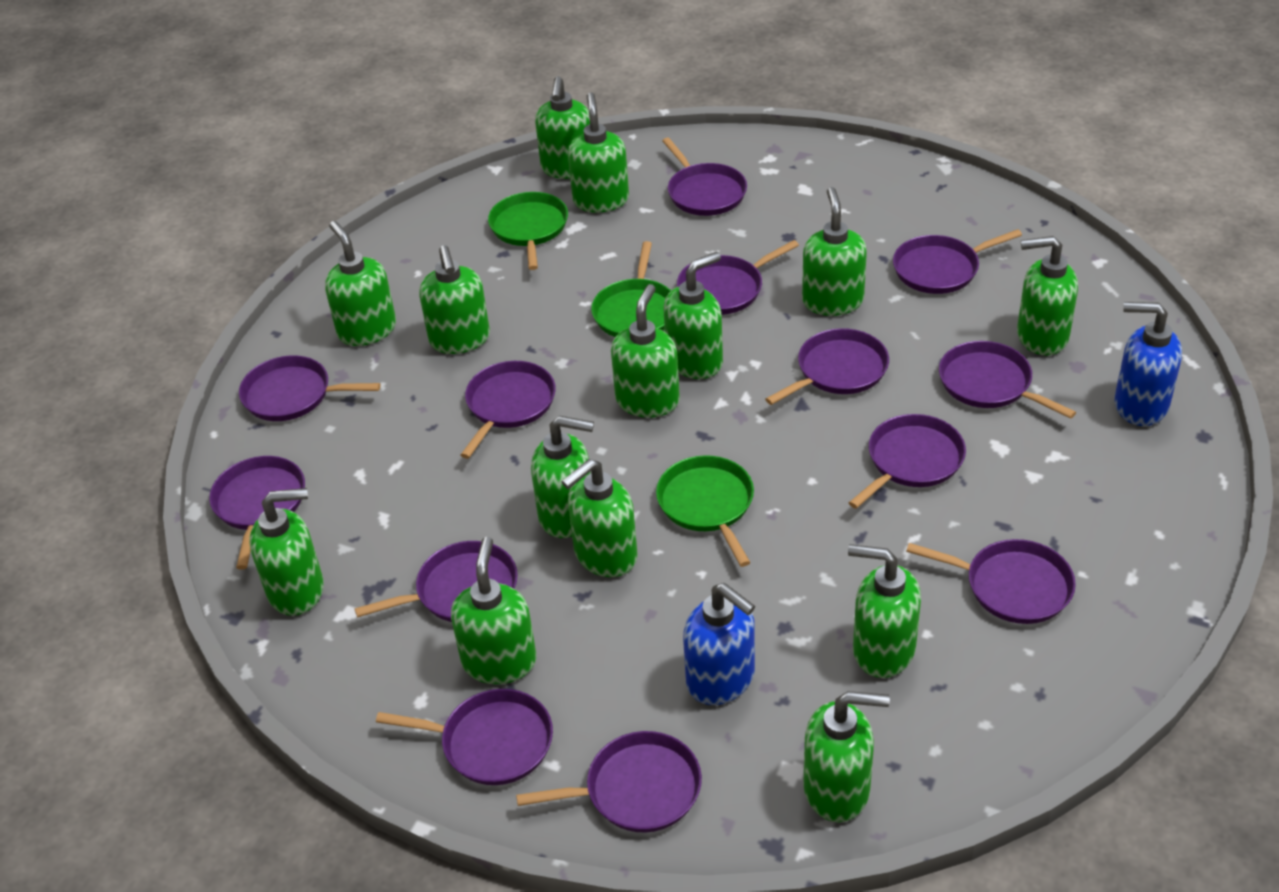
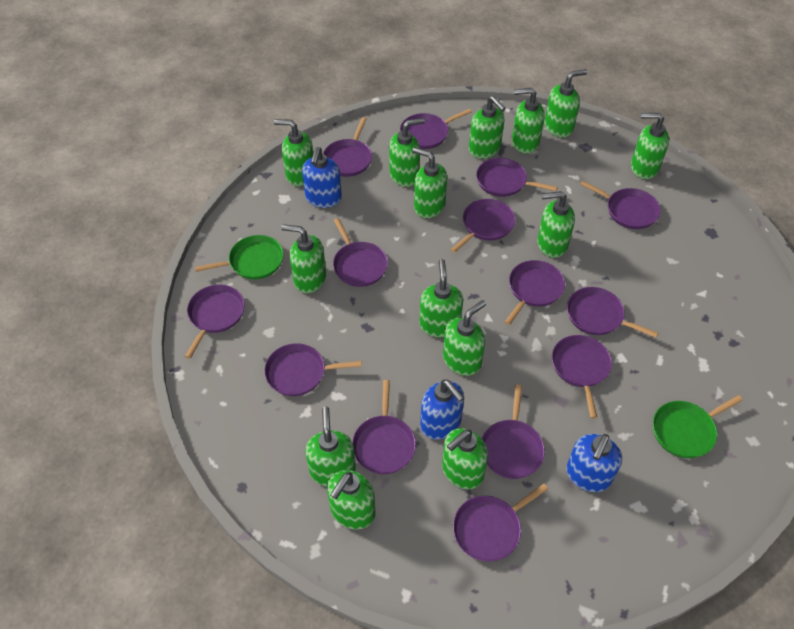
blue soap dispenser: 2 -> 3
green pan: 3 -> 2
purple pan: 13 -> 14

